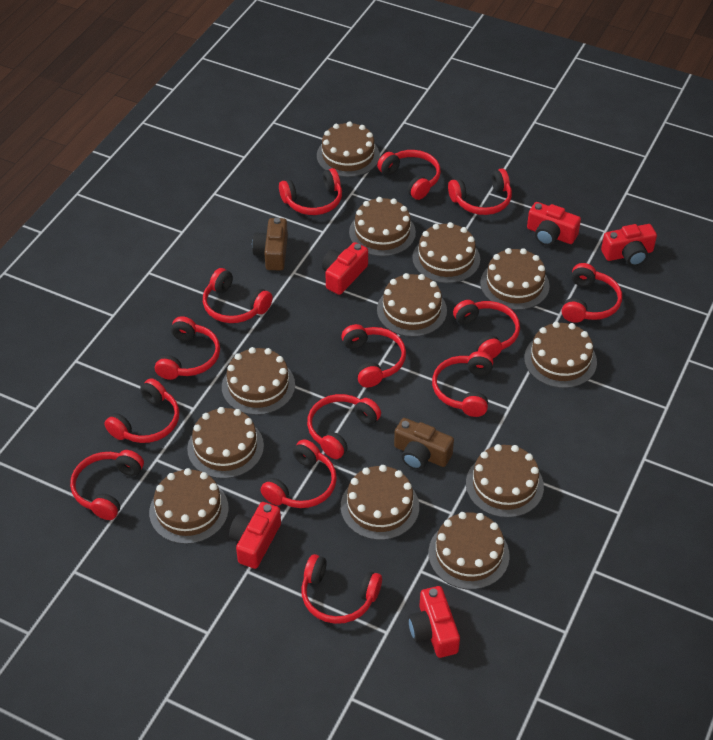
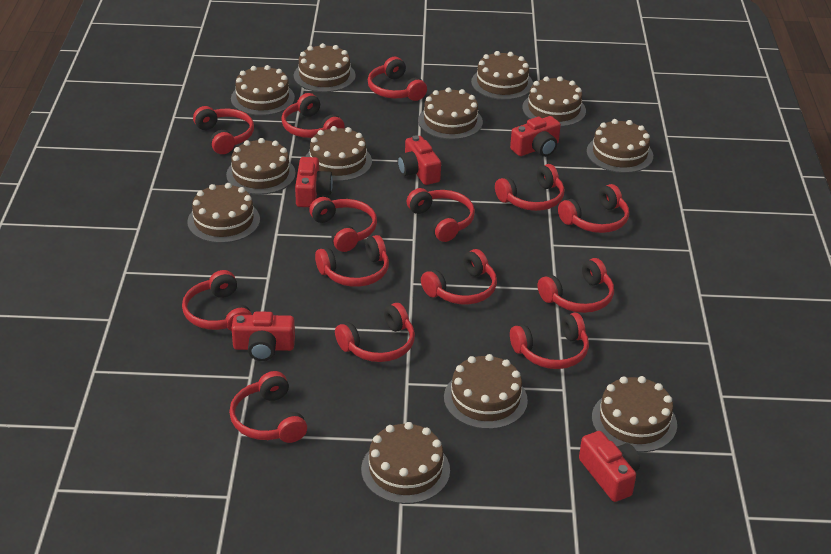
brown camera: 2 -> 0

